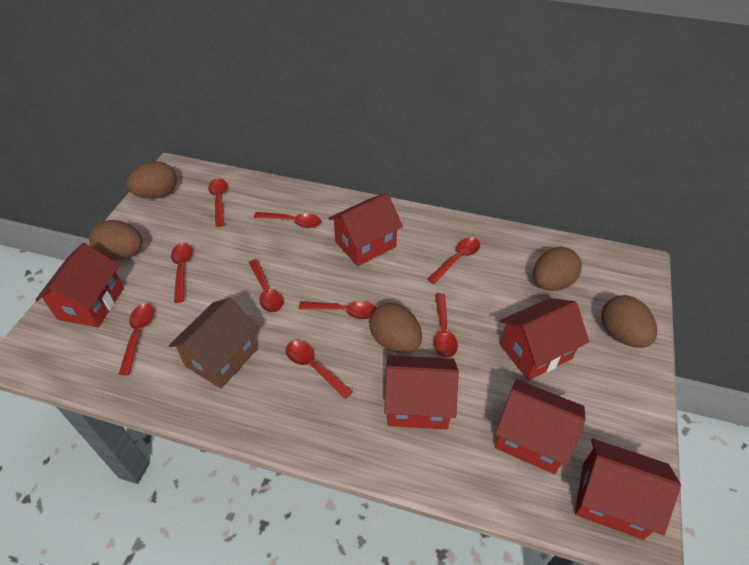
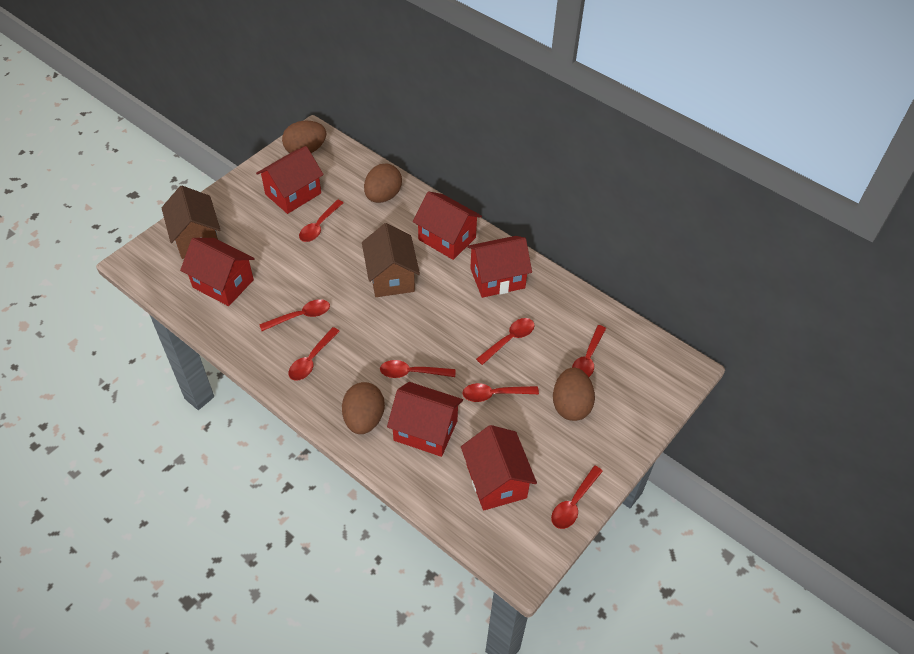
brown egg: 5 -> 4
brown house: 1 -> 2
red spoon: 9 -> 8

